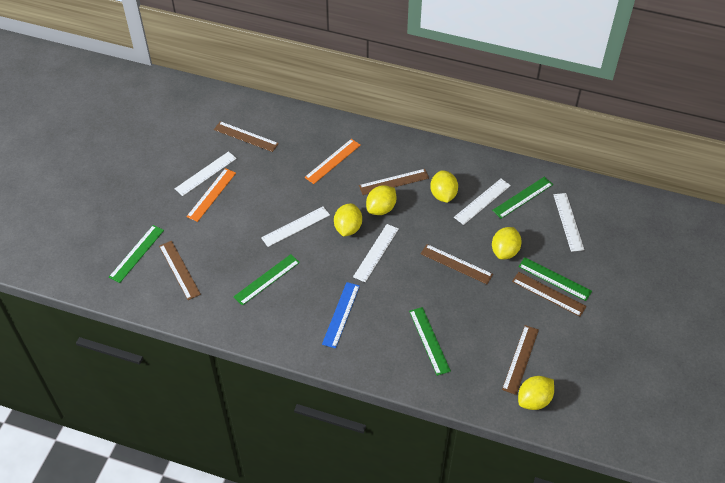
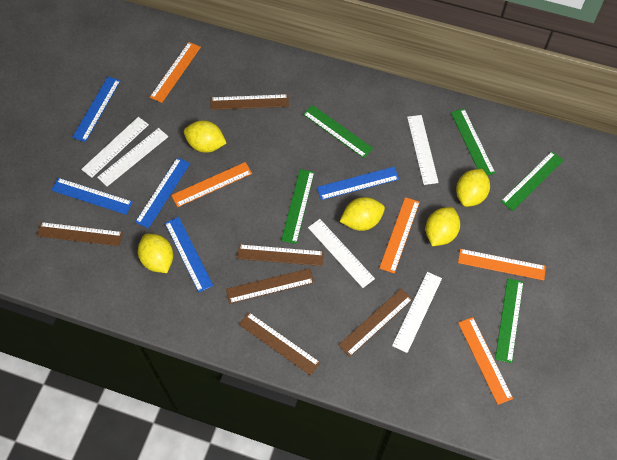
blue ruler: 1 -> 5
orange ruler: 2 -> 5

